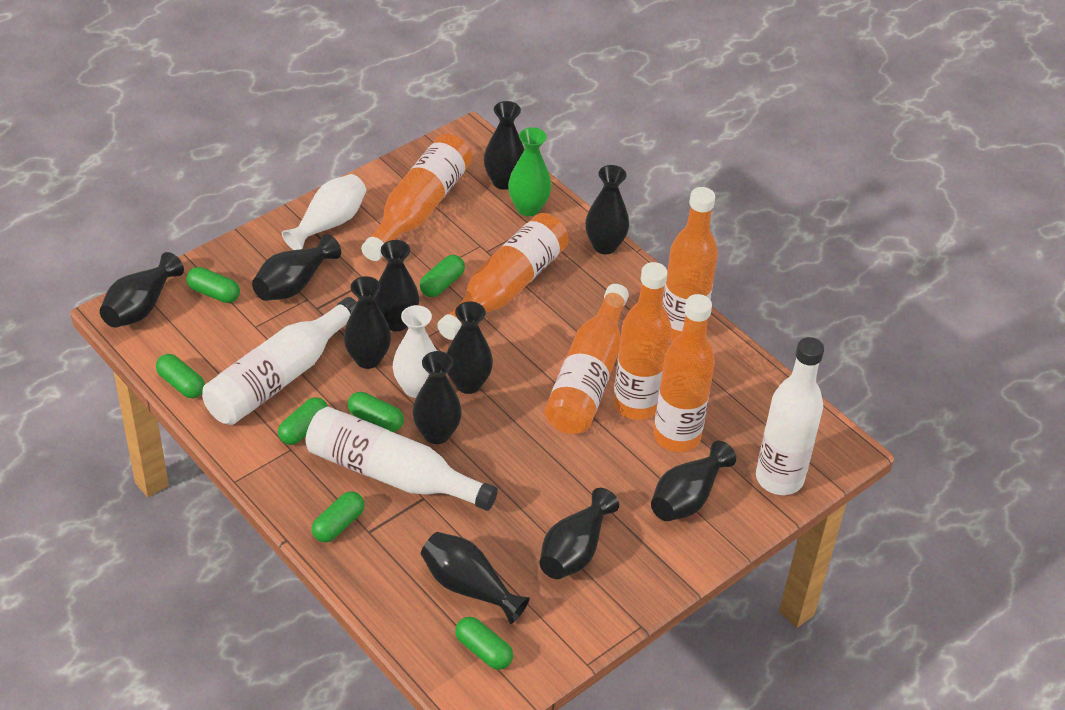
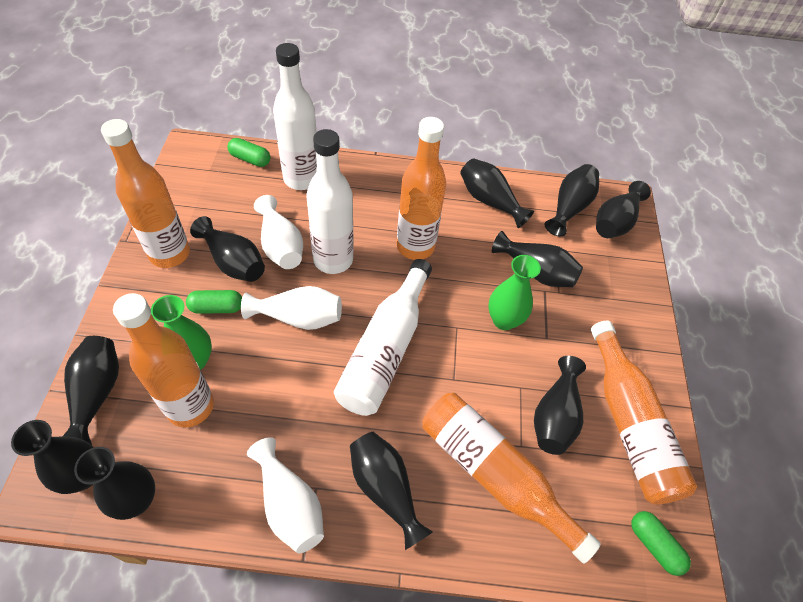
black vase: 11 -> 10
green capsule: 7 -> 3
green vase: 1 -> 2
orange bottle: 6 -> 5
white vase: 2 -> 3

